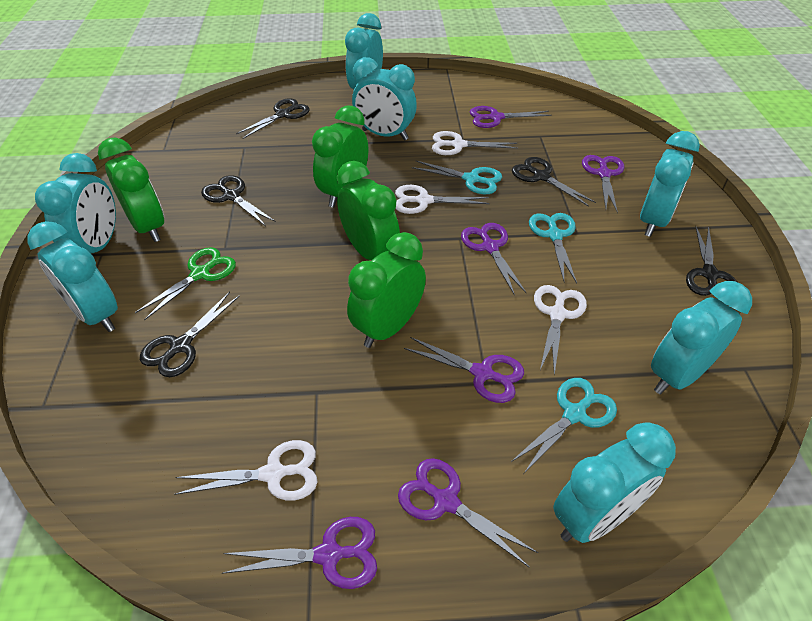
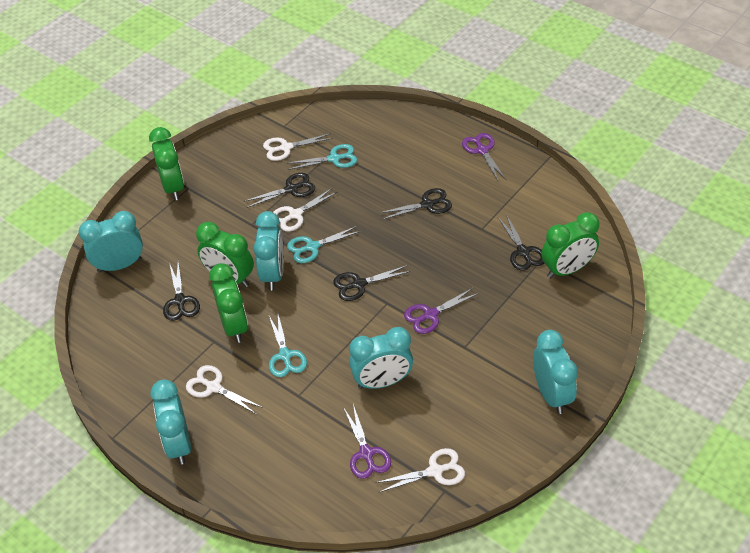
green scissors: 1 -> 0
purple scissors: 6 -> 3
turquoise clock: 7 -> 5

